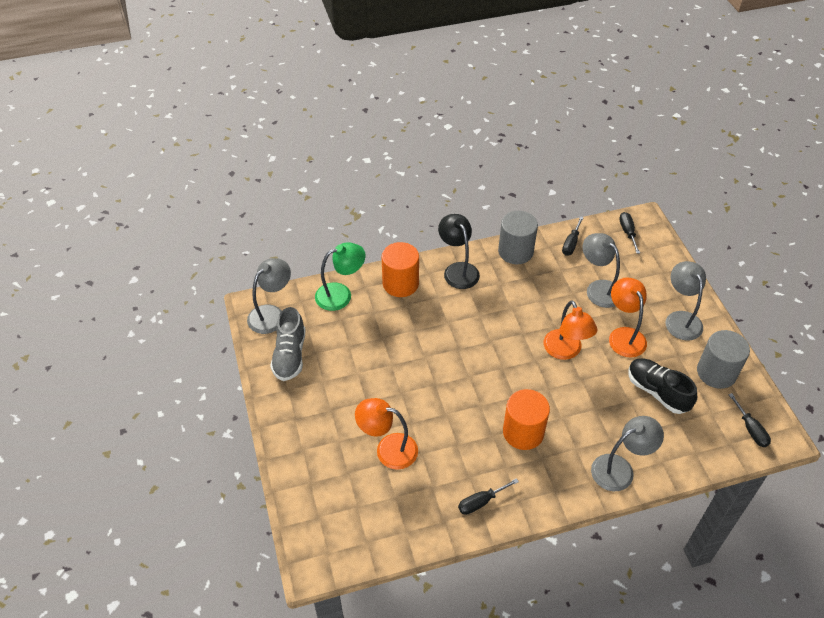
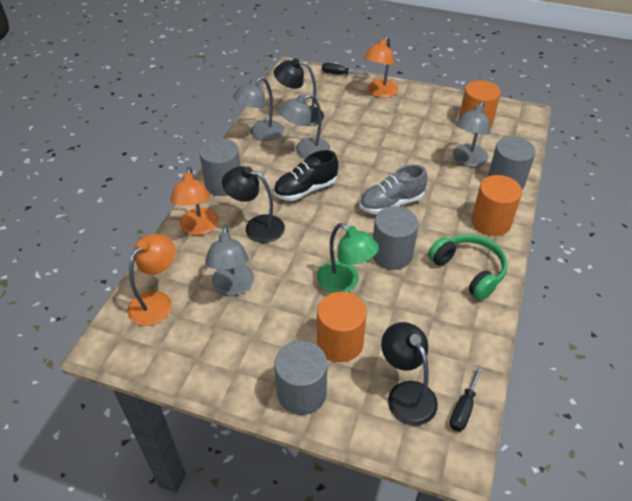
black lamp: 1 -> 3
black screwdriver: 4 -> 2
green headphones: 0 -> 1
grey cylinder: 2 -> 4
orange cylinder: 2 -> 3

